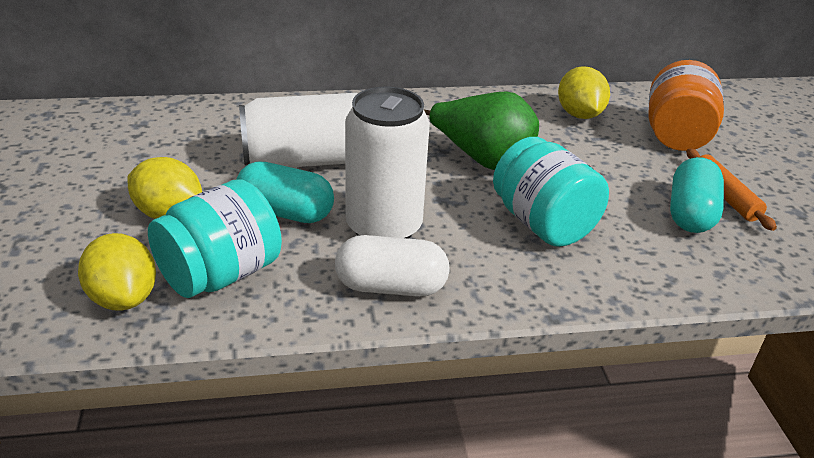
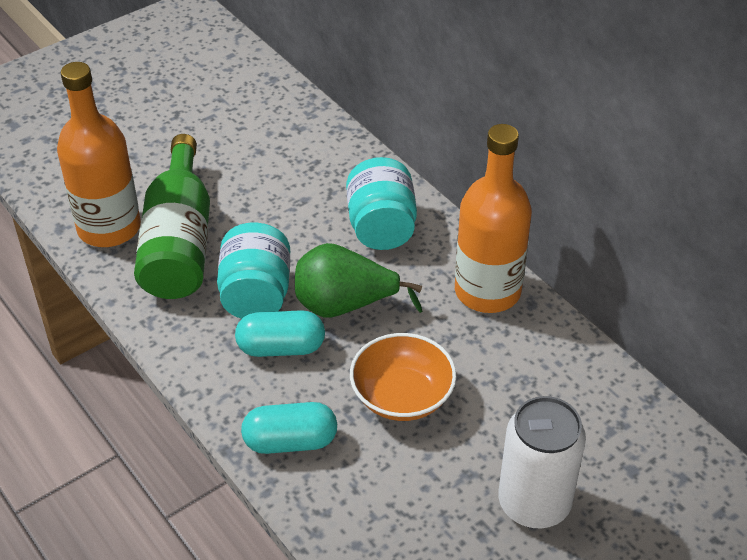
green bottle: 0 -> 1
orange bottle: 0 -> 2
orange bowl: 0 -> 1
orange jar: 1 -> 0
orange rolling pin: 1 -> 0
white can: 2 -> 1
white capsule: 1 -> 0
yellow lemon: 3 -> 0

